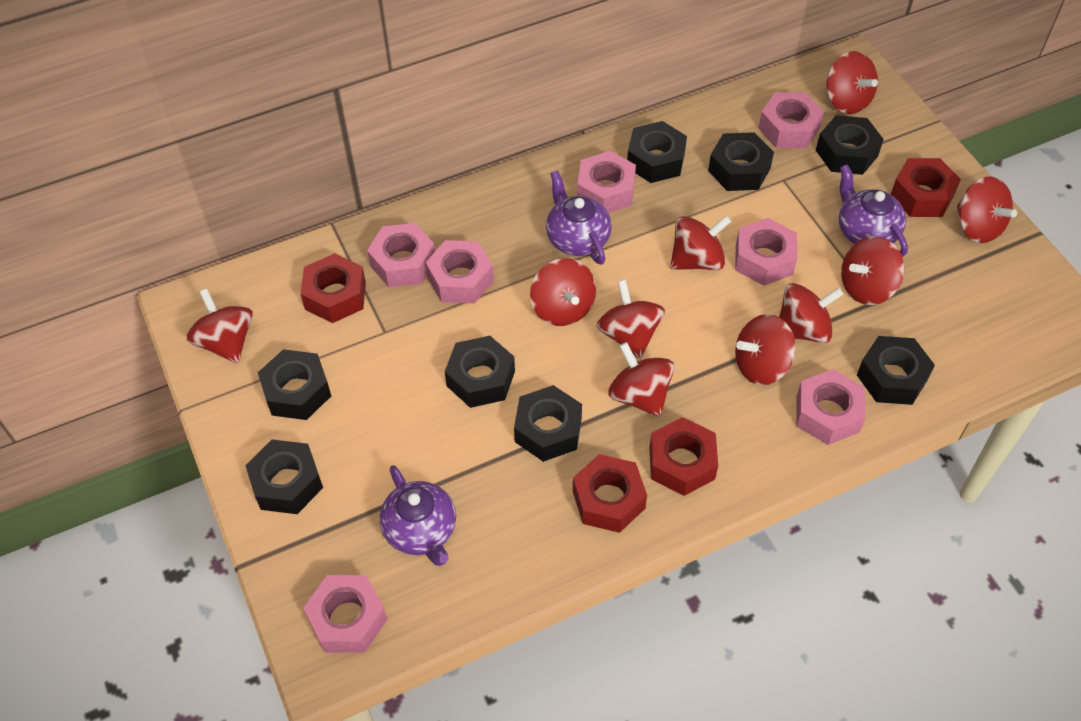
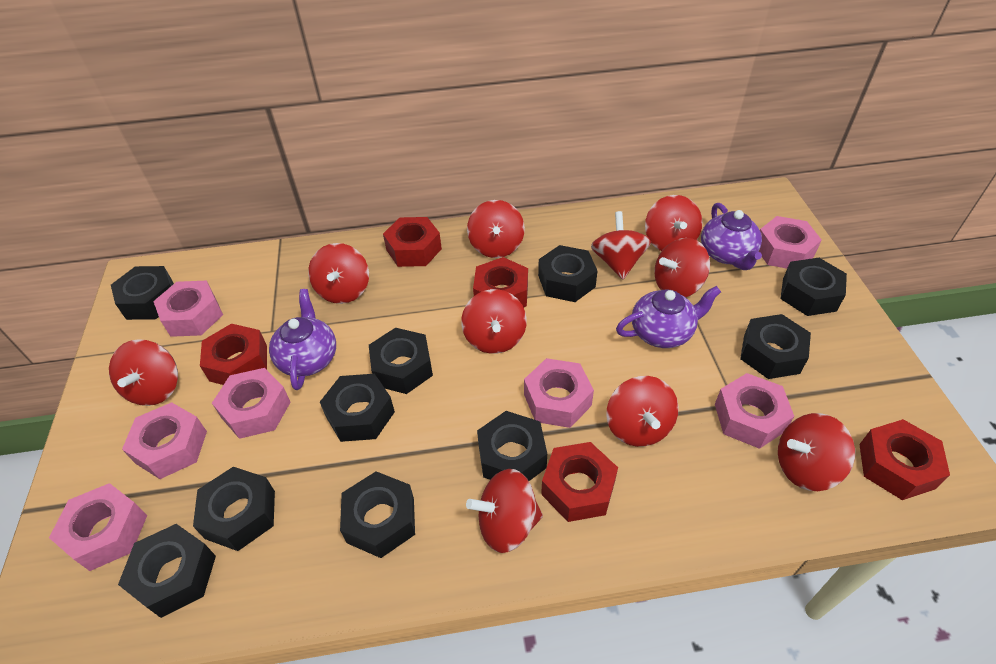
black nut: 8 -> 10
red nut: 4 -> 5

